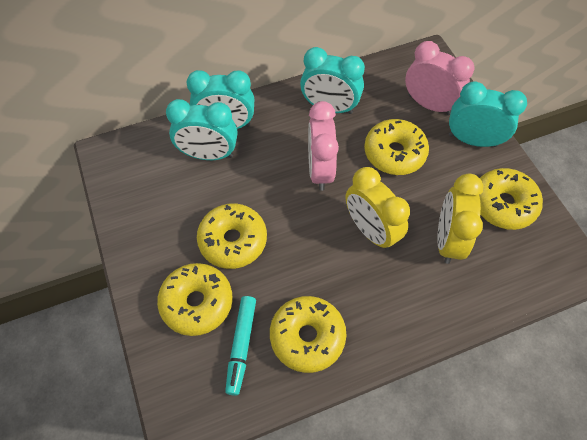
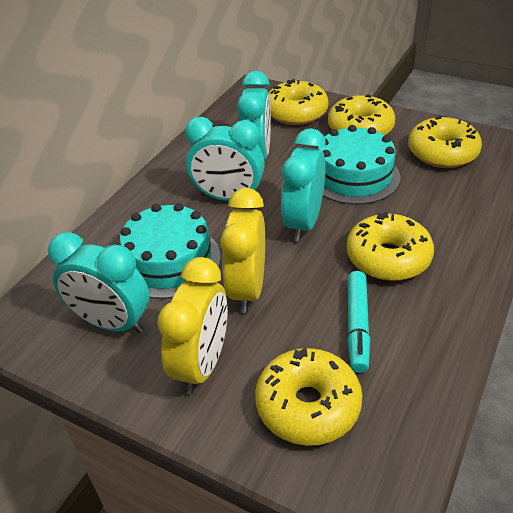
pink clock: 2 -> 0
turquoise cake: 0 -> 2

